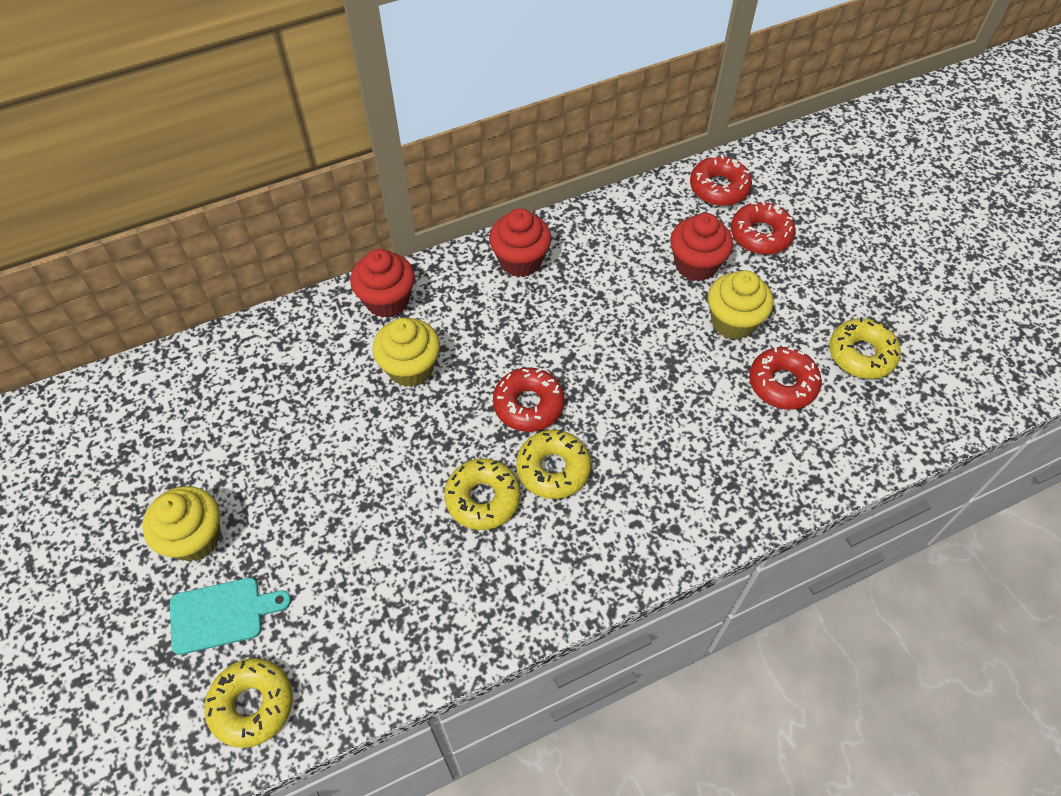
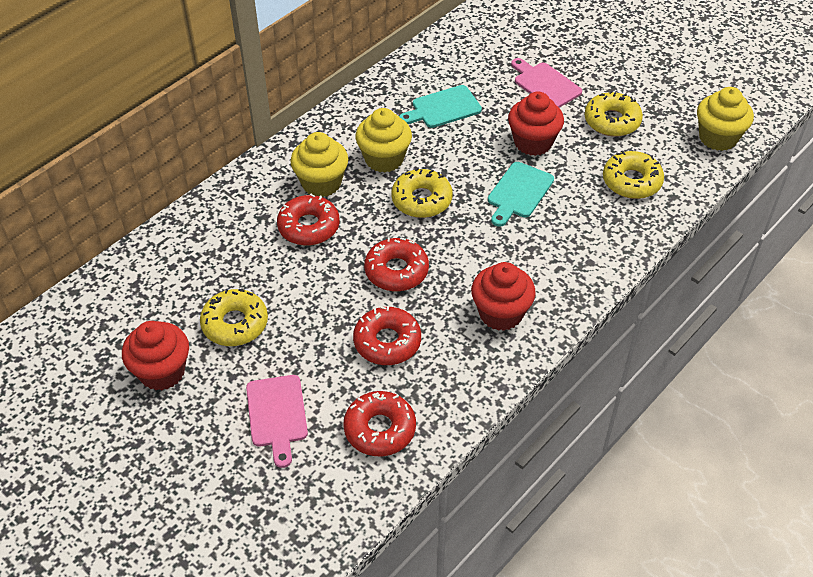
pink cutting board: 0 -> 2
turquoise cutting board: 1 -> 2

